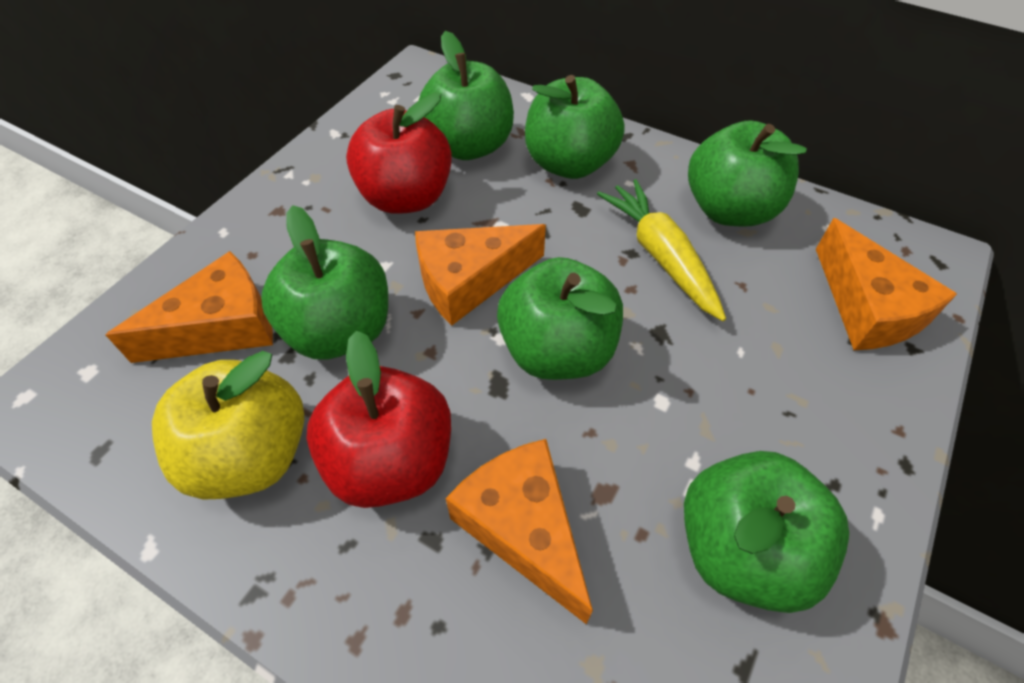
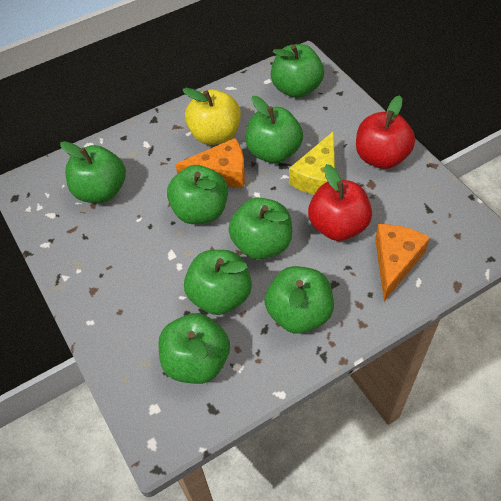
green apple: 6 -> 8
orange cheese: 4 -> 2
yellow carrot: 1 -> 0
yellow cheese: 0 -> 1

